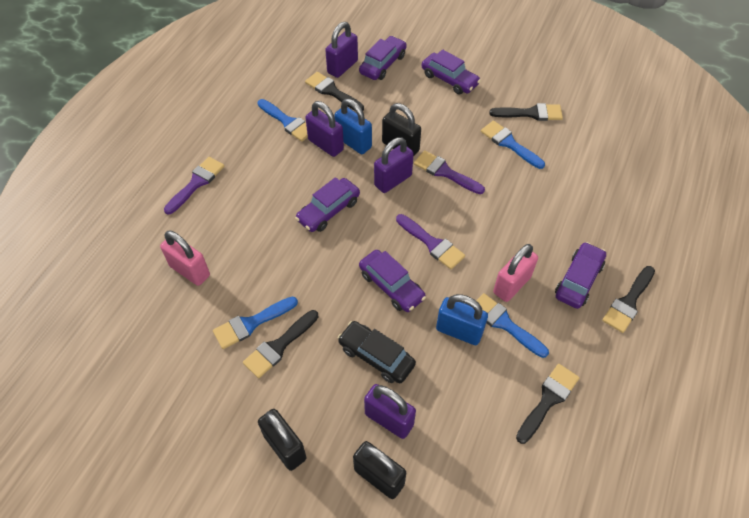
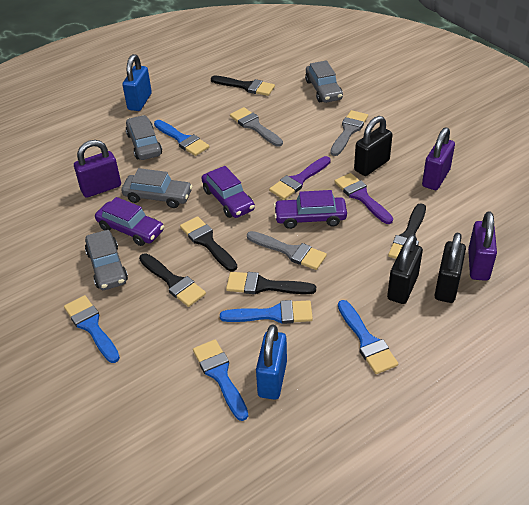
black car: 1 -> 0
blue brush: 4 -> 5
grey brush: 0 -> 3
grey car: 0 -> 4
pink padlock: 2 -> 0
purple brush: 3 -> 2
purple car: 5 -> 3
purple padlock: 4 -> 3

